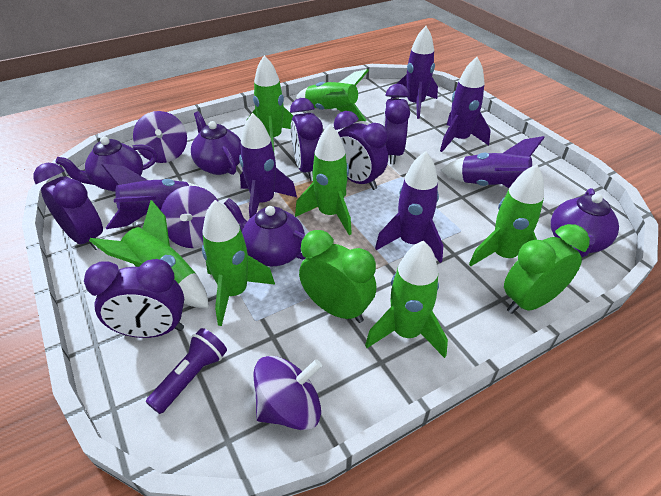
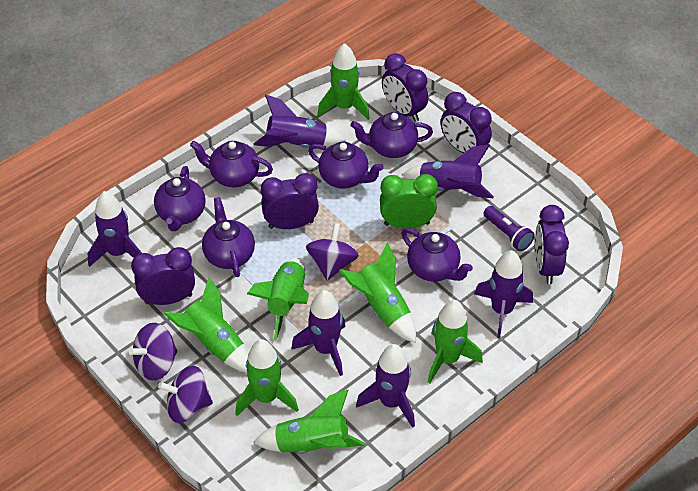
green clock: 2 -> 1
purple teapot: 4 -> 6

